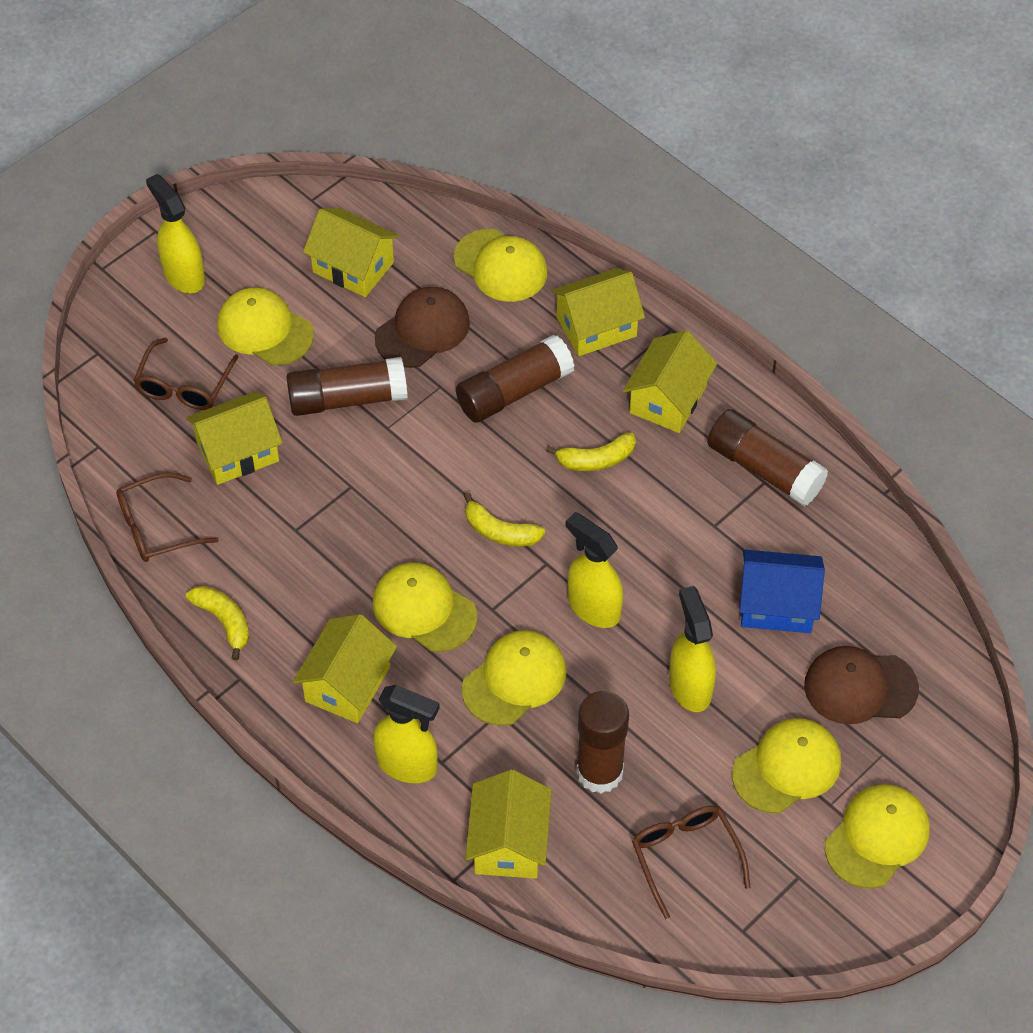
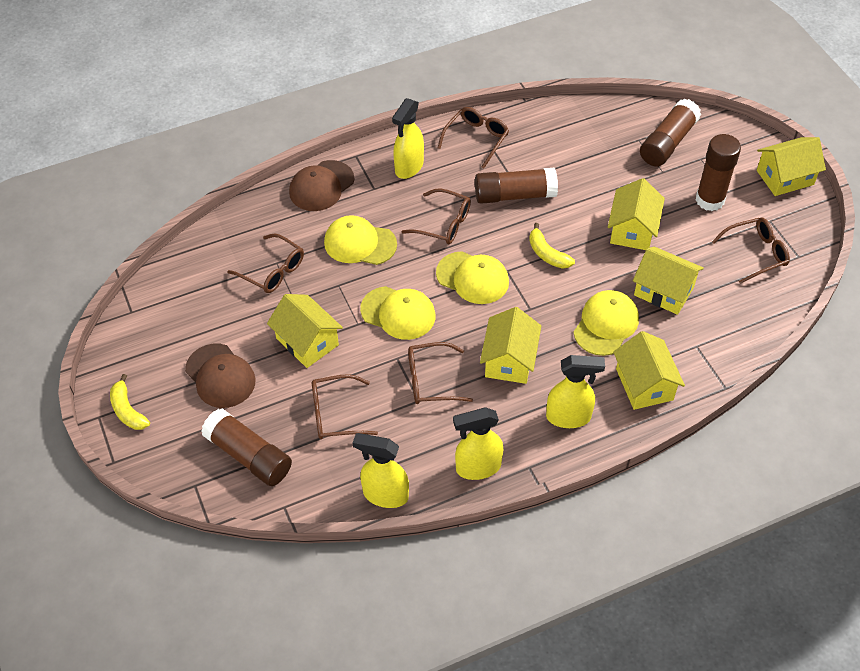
blue house: 1 -> 0
brown glasses: 3 -> 6
yellow banana: 3 -> 2
yellow cap: 6 -> 4

